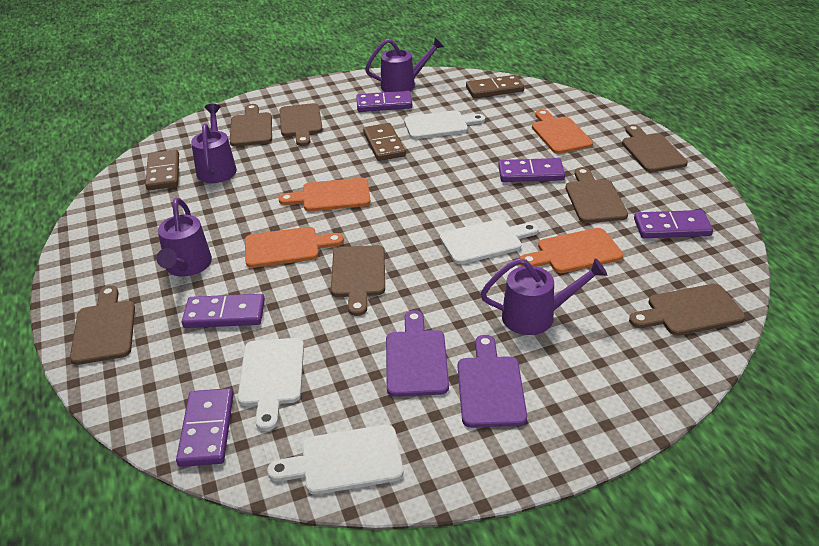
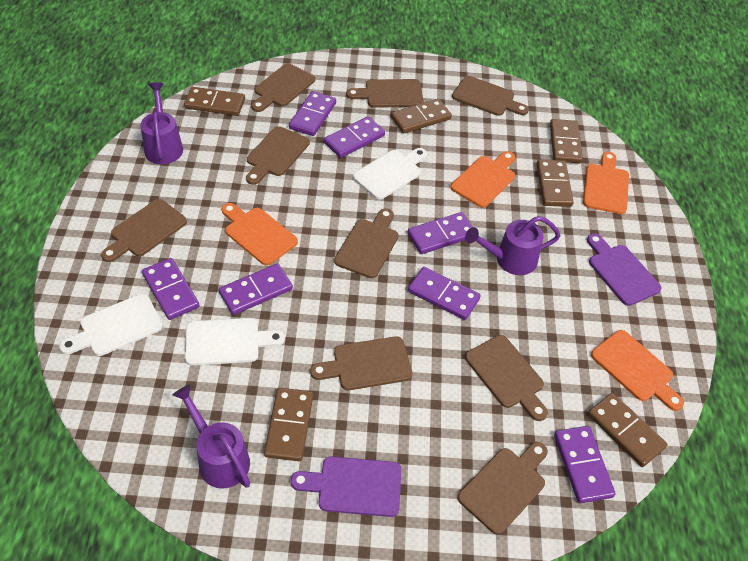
brown cutting board: 7 -> 9
brown domino: 3 -> 6
purple domino: 5 -> 7
purple watering can: 4 -> 3
white cutting board: 4 -> 3

